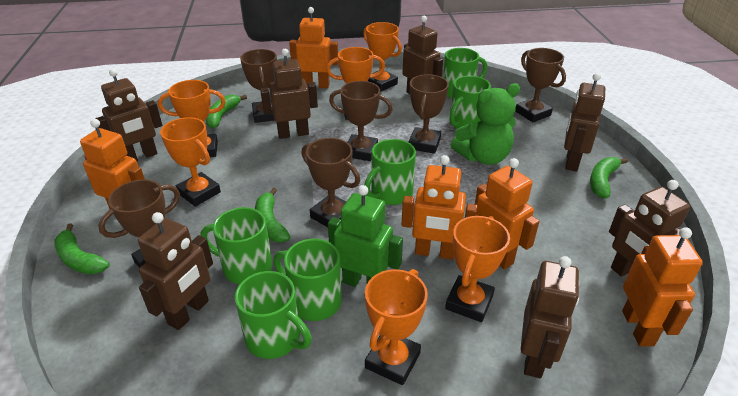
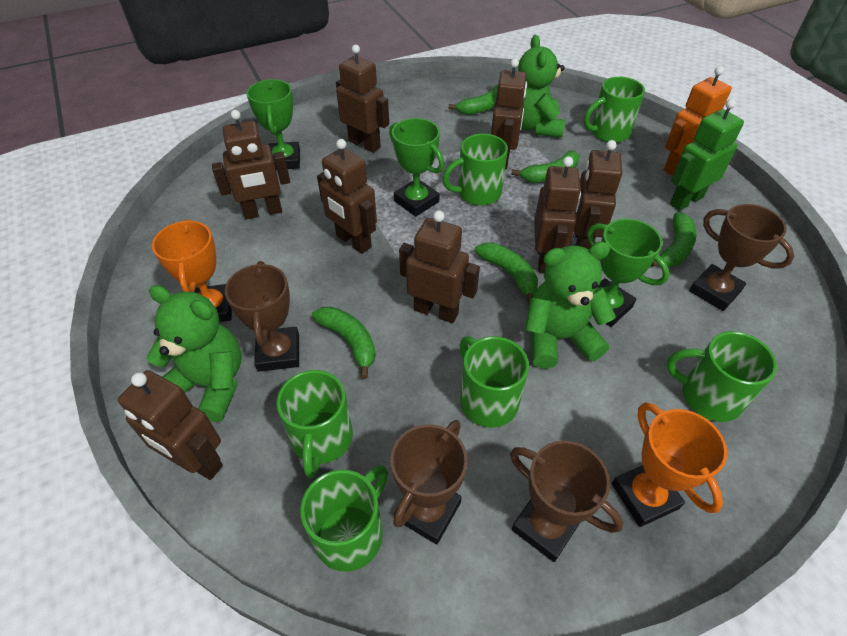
brown robot: 7 -> 8
brown trophy: 6 -> 4
green banana: 4 -> 5
green teddy bear: 1 -> 3
green trophy: 0 -> 3
orange robot: 5 -> 1
orange trophy: 6 -> 2

